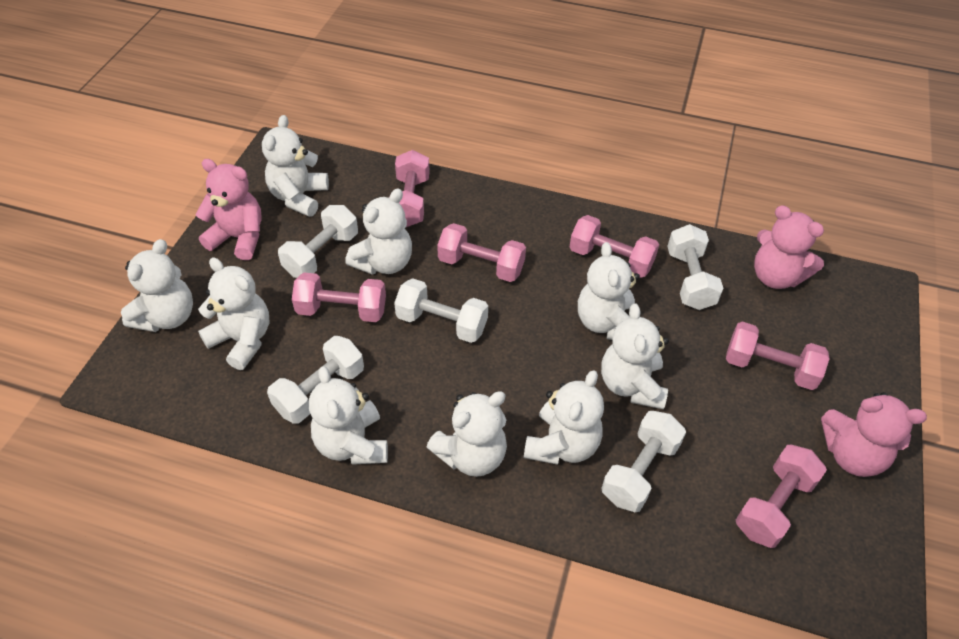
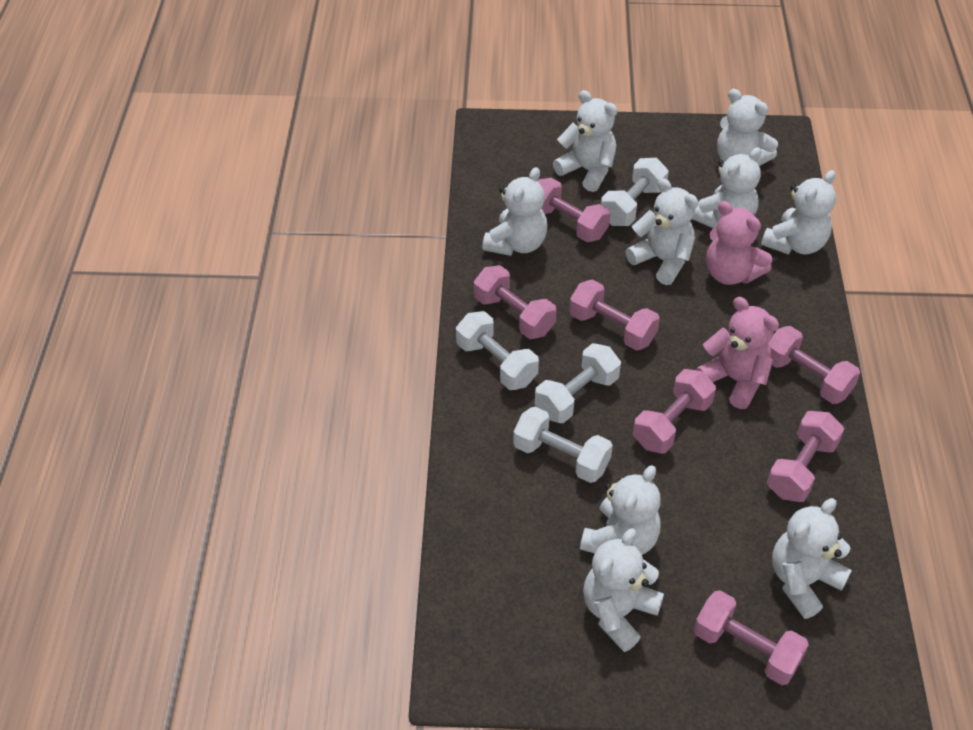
pink dumbbell: 6 -> 7
pink teddy bear: 3 -> 2
white dumbbell: 5 -> 4

